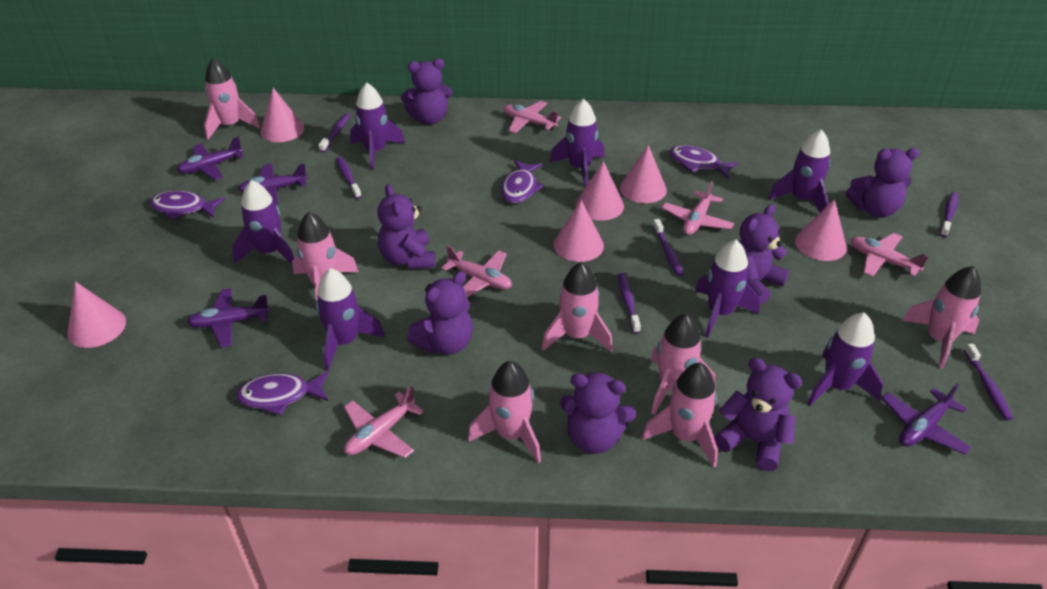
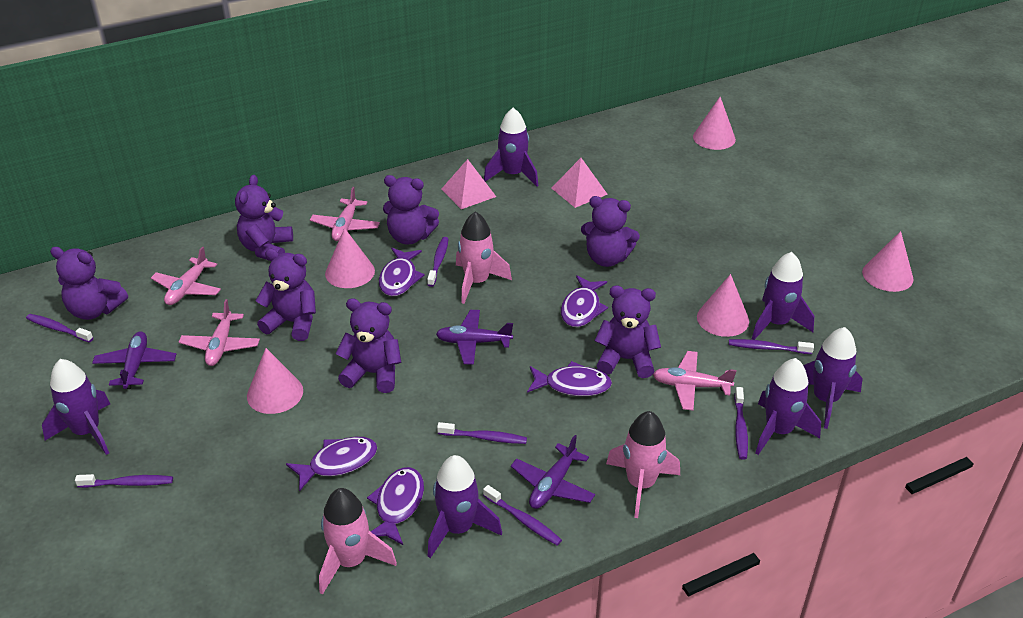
pink cone: 6 -> 5
pink plane: 5 -> 4
pink pyramid: 0 -> 2
pink rocket: 7 -> 3
purple fish: 4 -> 5
purple plane: 4 -> 3
purple rocket: 7 -> 6
purple toothbrush: 6 -> 7

